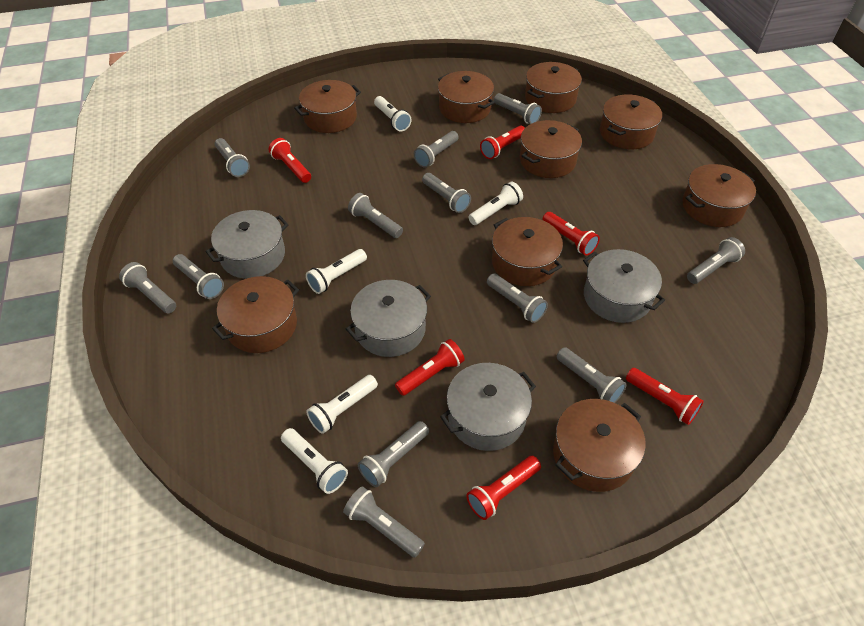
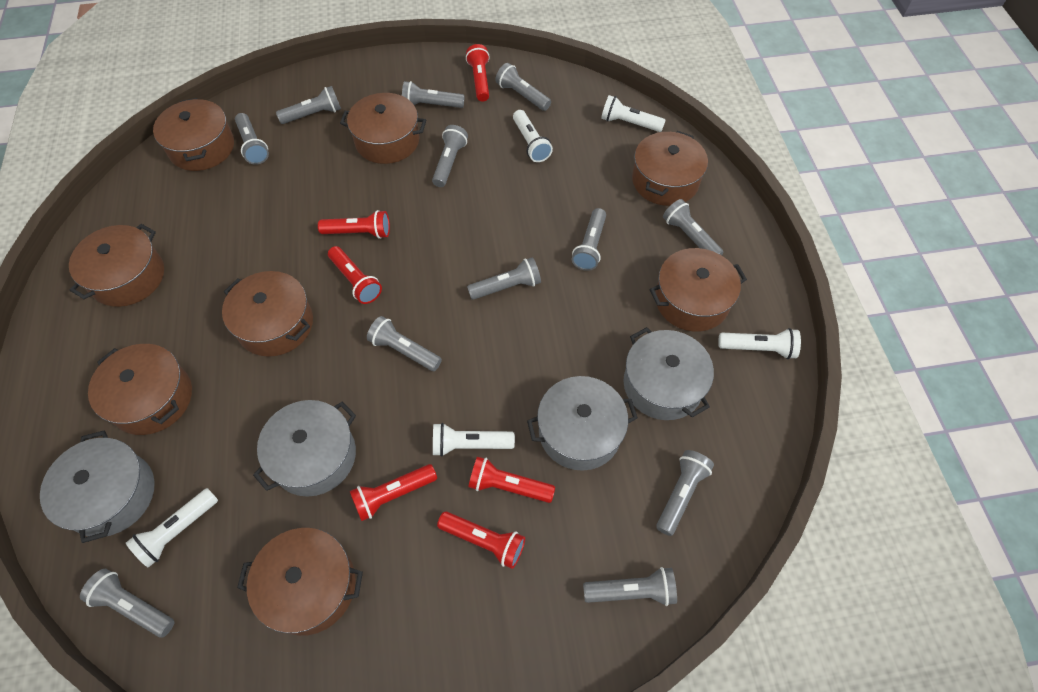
brown pot: 9 -> 8

